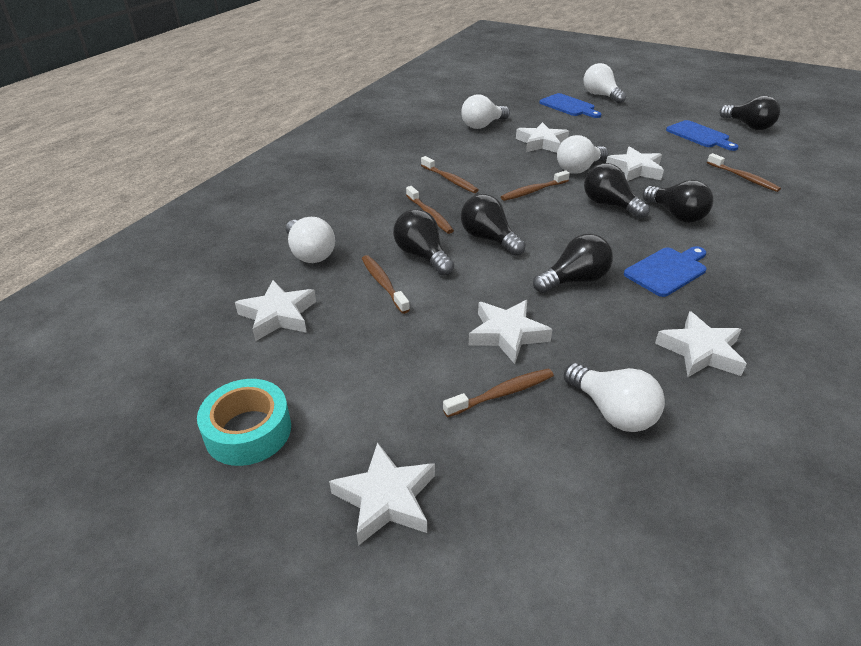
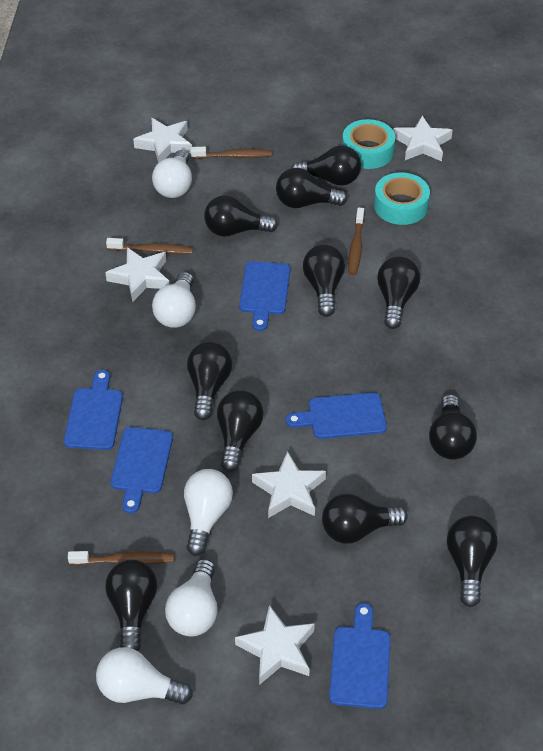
black light bulb: 6 -> 11
blue cutting board: 3 -> 5
brown toothbrush: 6 -> 4
turquoise tape: 1 -> 2
white star: 6 -> 5

